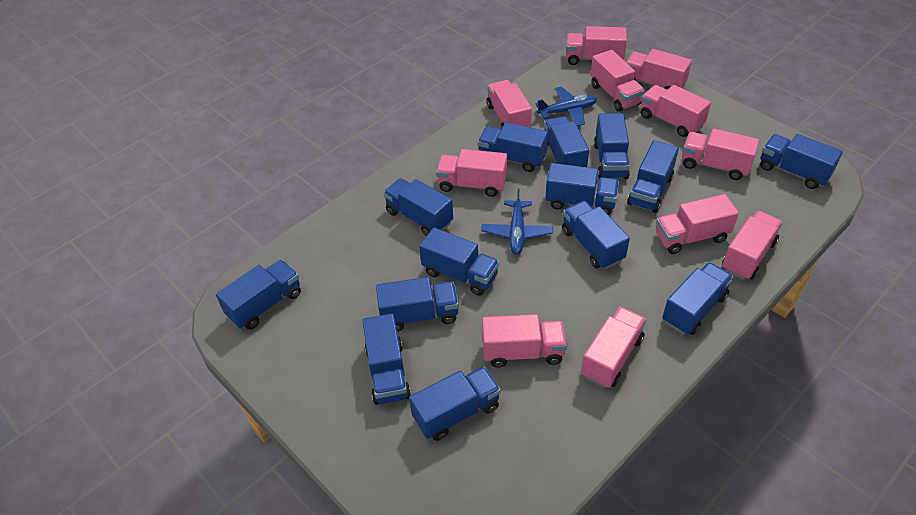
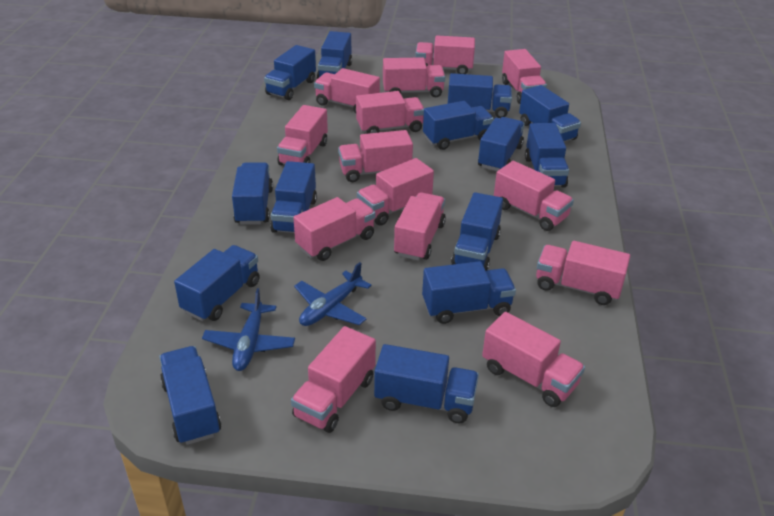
pink truck: 11 -> 14

